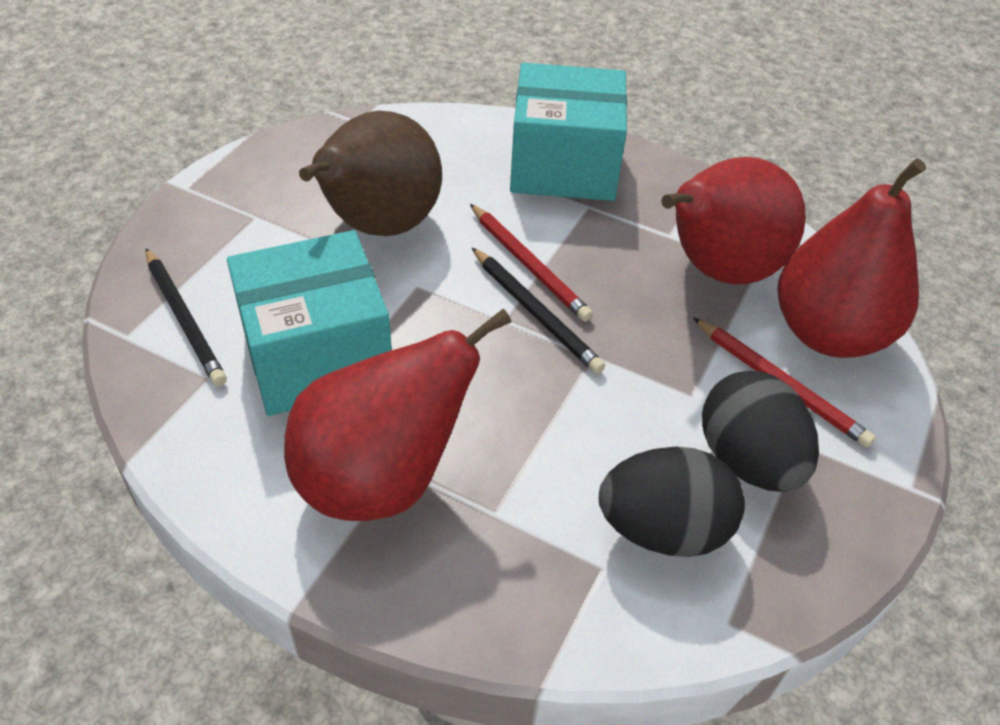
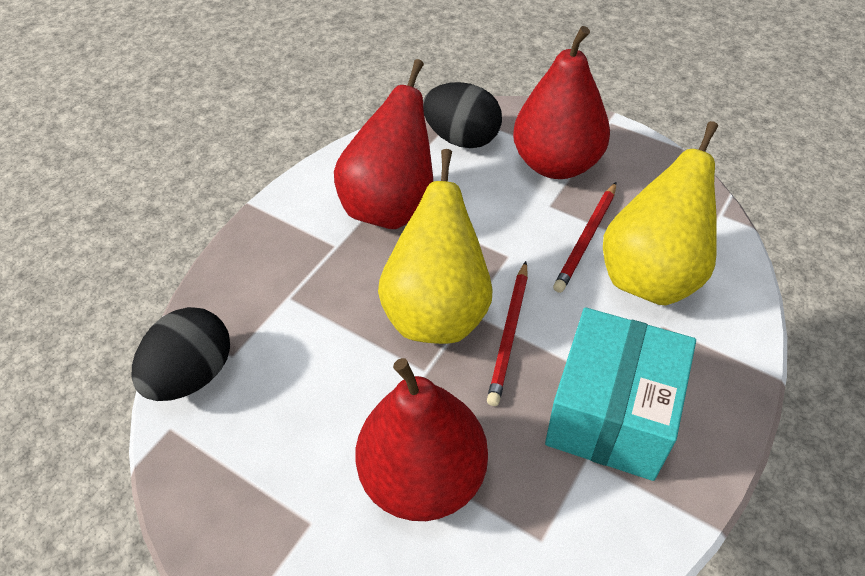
black pencil: 2 -> 0
brown pear: 1 -> 0
turquoise box: 2 -> 1
yellow pear: 0 -> 2

